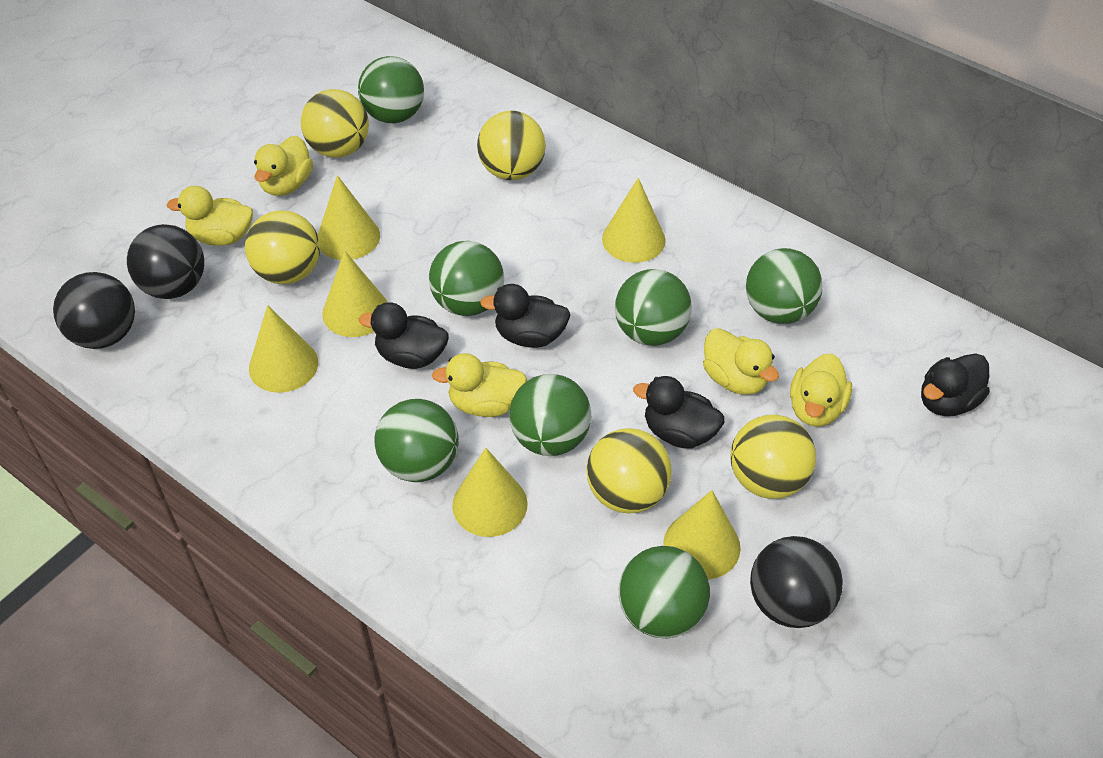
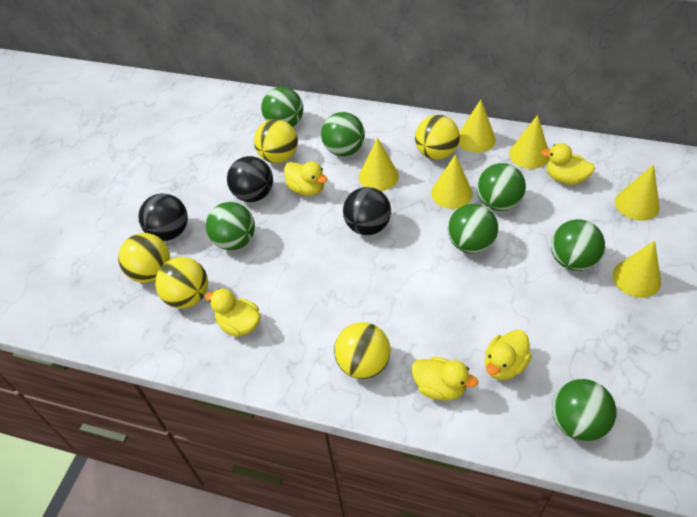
black duck: 4 -> 0

